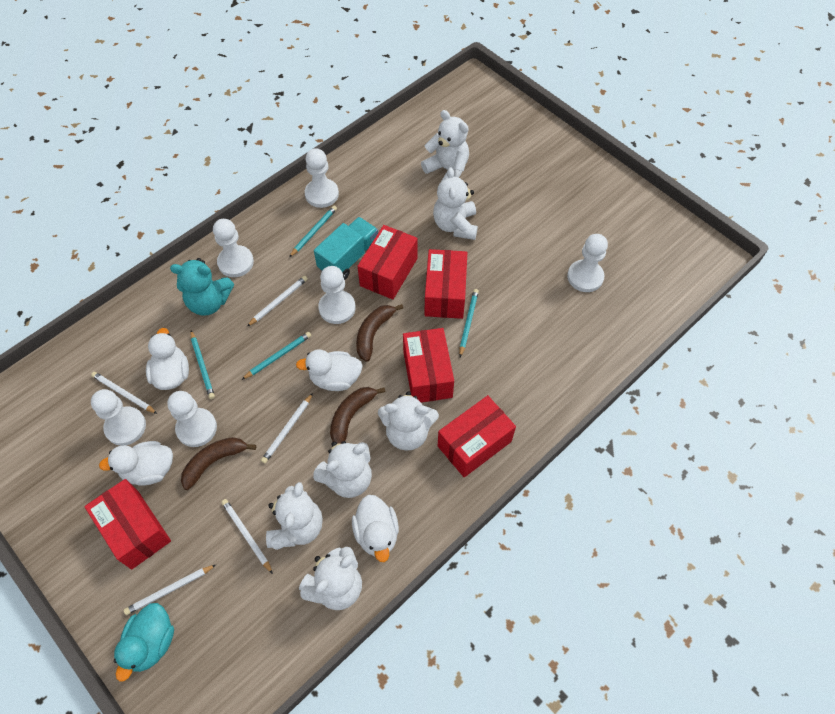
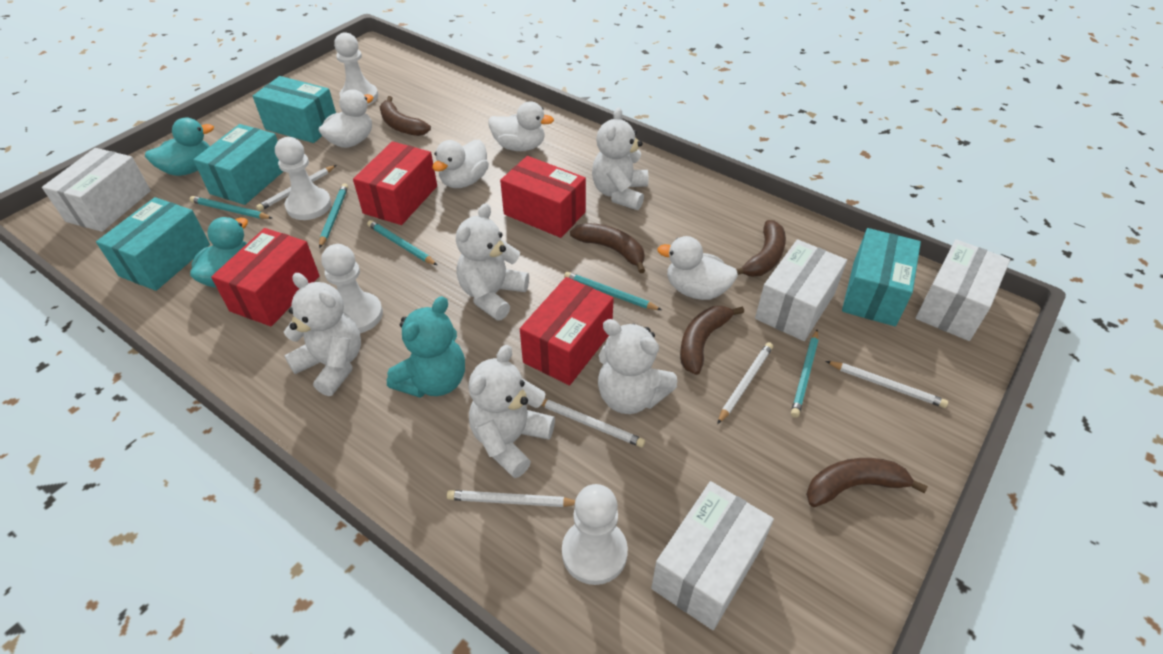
brown banana: 3 -> 5
red box: 5 -> 4
turquoise box: 0 -> 4
turquoise duck: 1 -> 2
turquoise pencil: 4 -> 5
turquoise truck: 1 -> 0
white box: 0 -> 4
white pawn: 6 -> 4
white teddy bear: 6 -> 5

